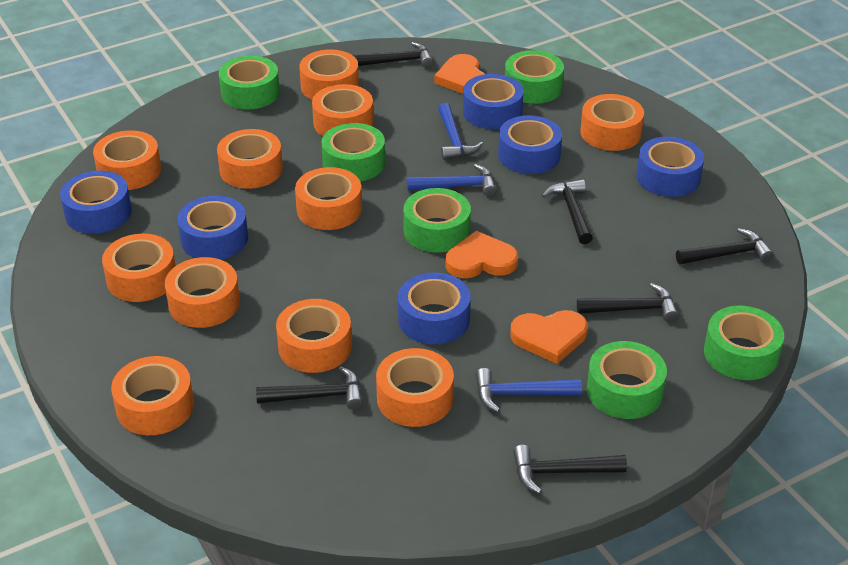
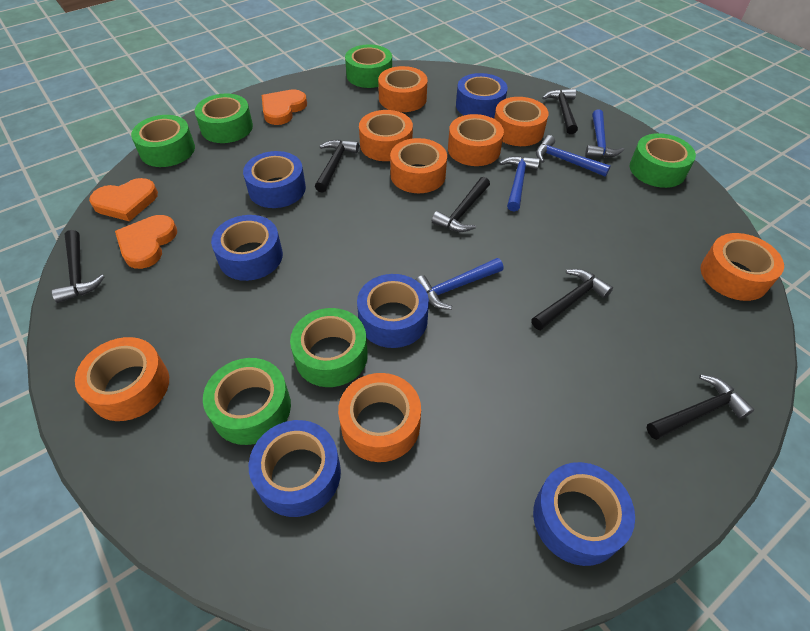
blue hammer: 3 -> 4
orange tape: 11 -> 8

